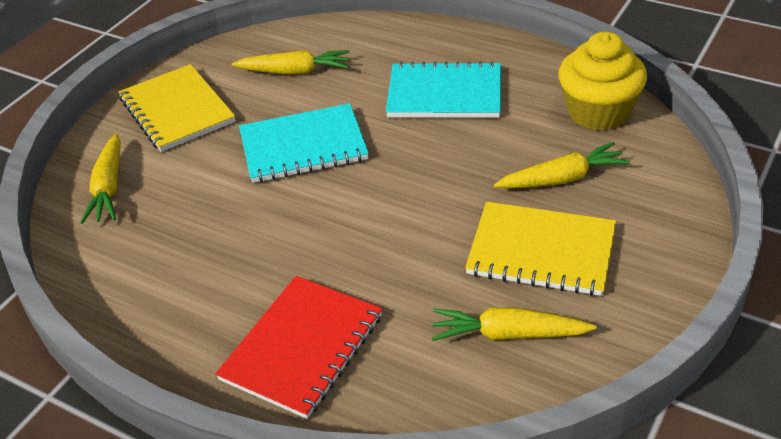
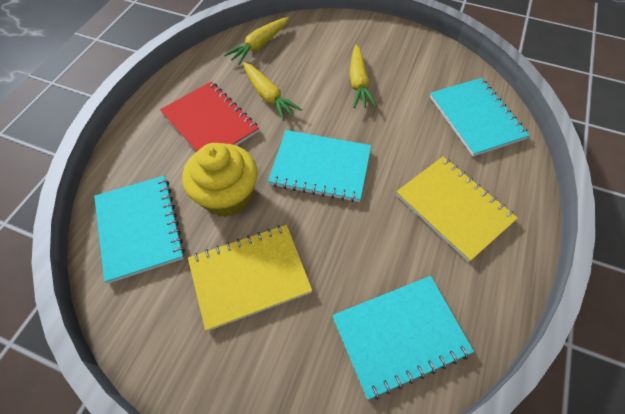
turquoise notebook: 2 -> 4
yellow carrot: 4 -> 3

